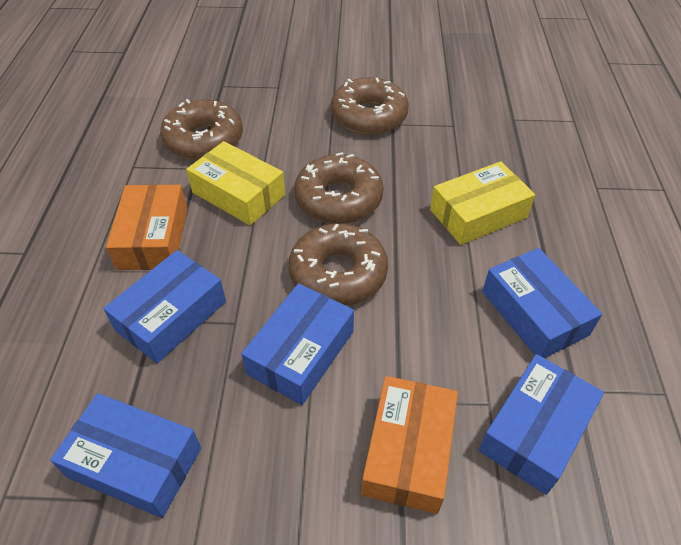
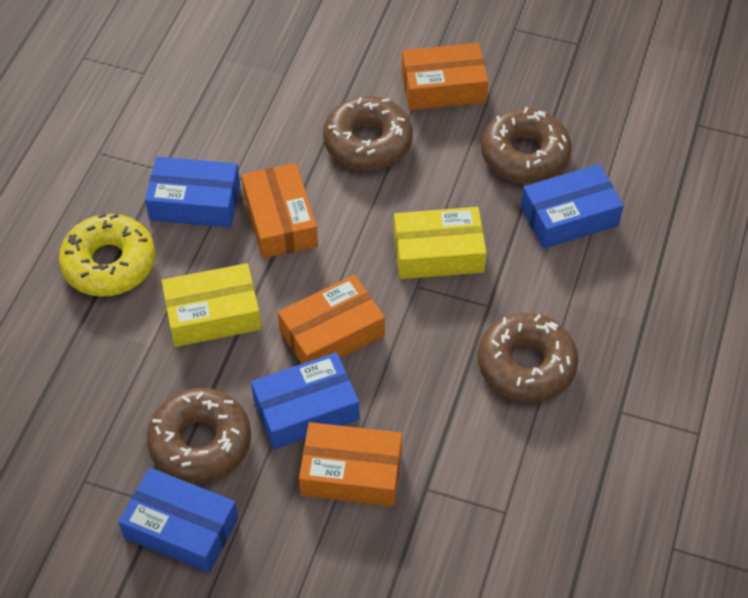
blue box: 5 -> 4
orange box: 2 -> 4
yellow donut: 0 -> 1

